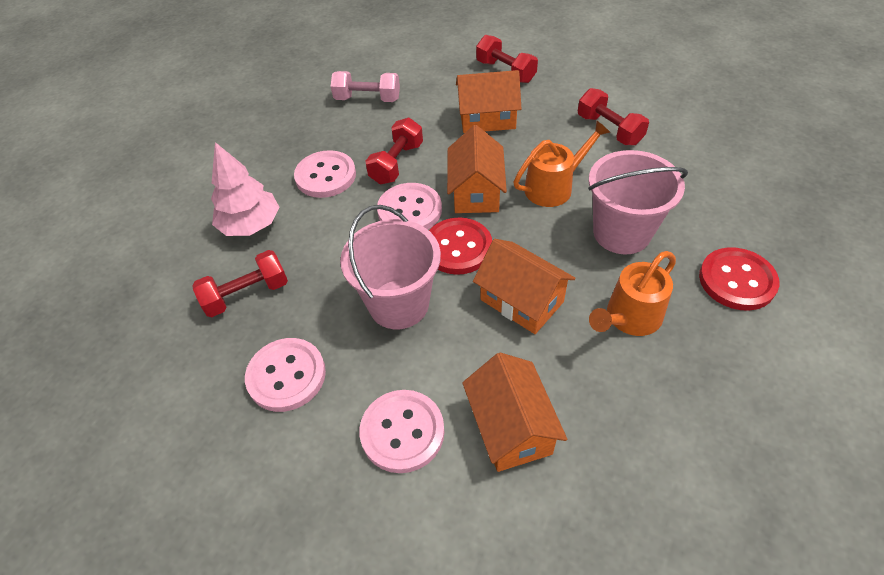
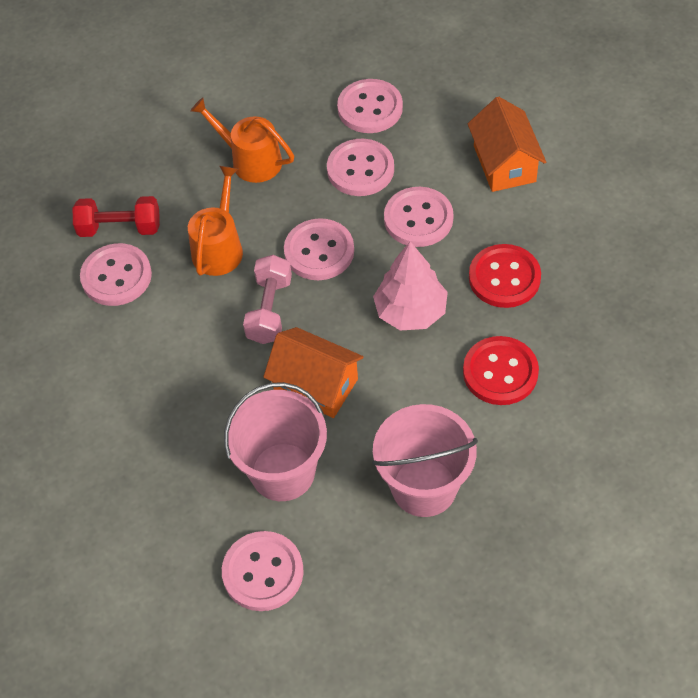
orange house: 4 -> 2
pink button: 4 -> 6
red dumbbell: 4 -> 1

